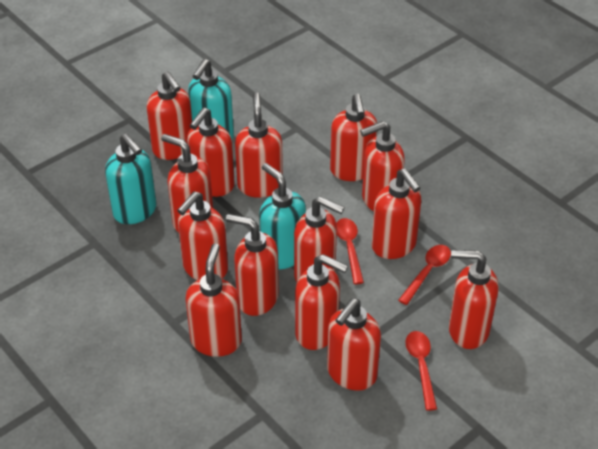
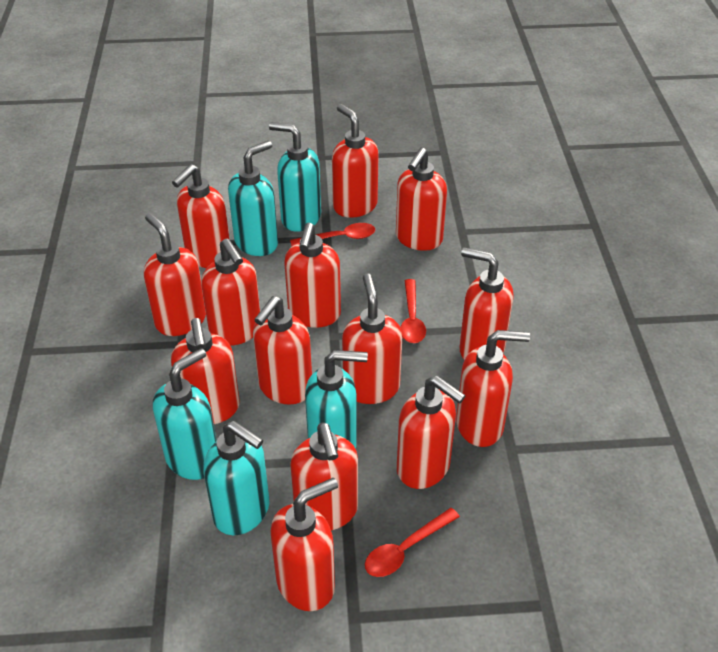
turquoise soap dispenser: 3 -> 5

